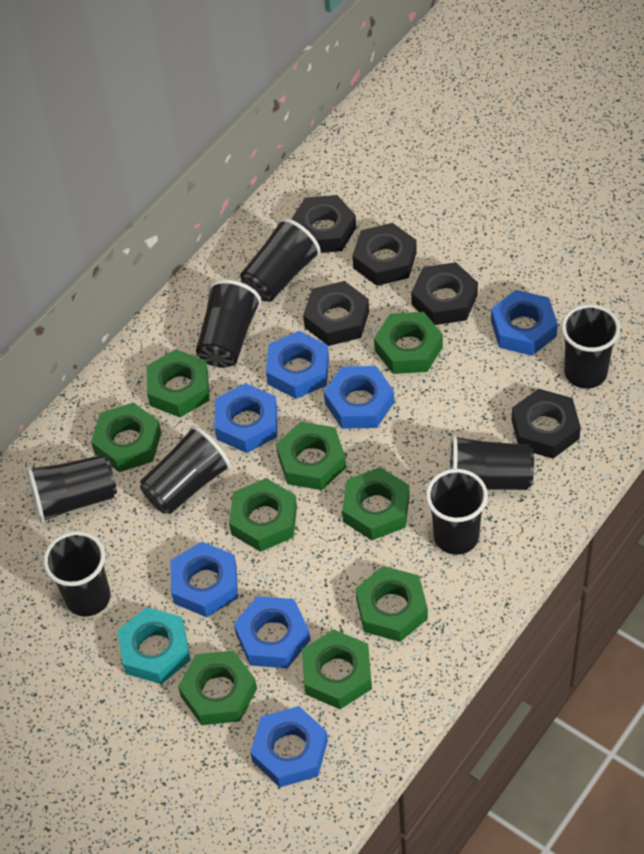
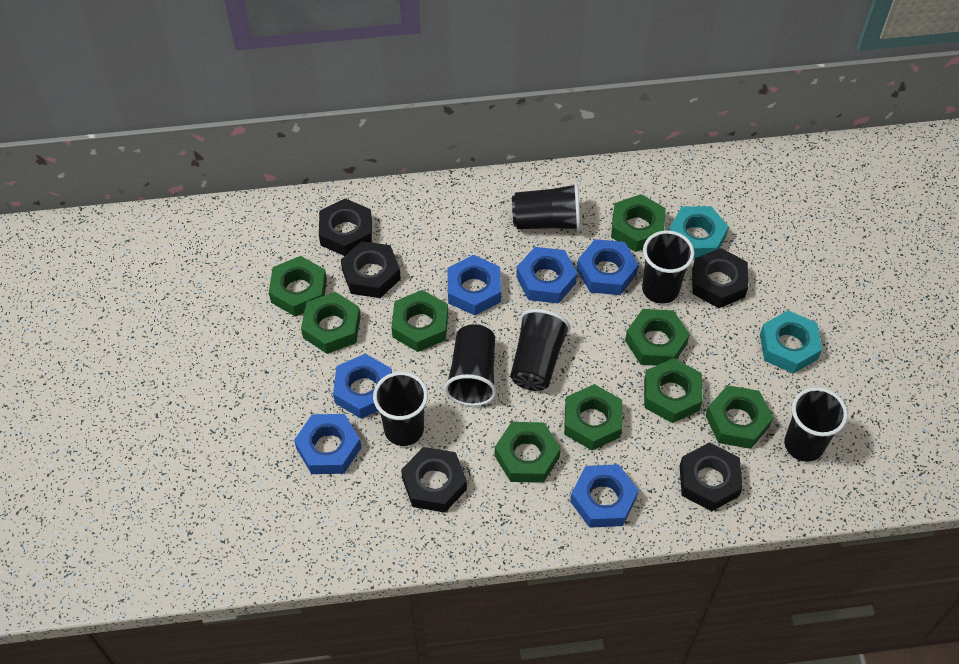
black cup: 8 -> 6
blue nut: 7 -> 6
turquoise nut: 1 -> 2

